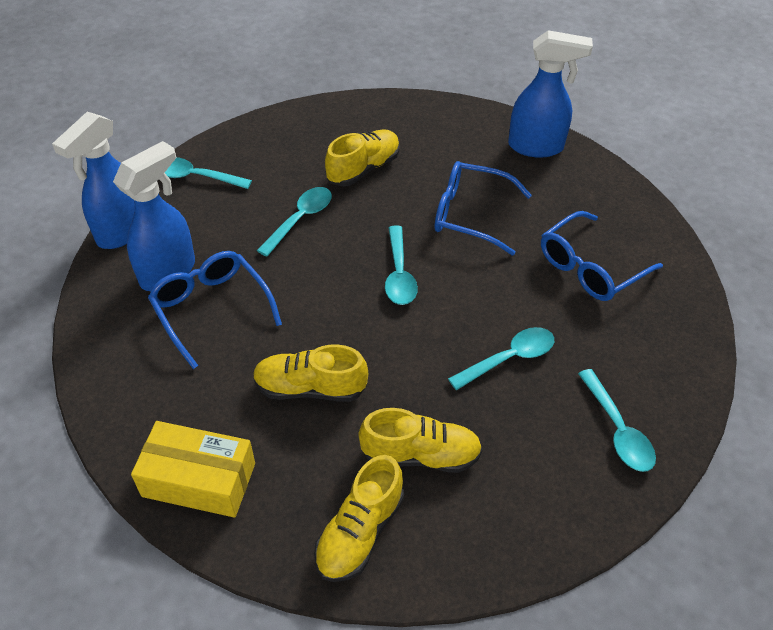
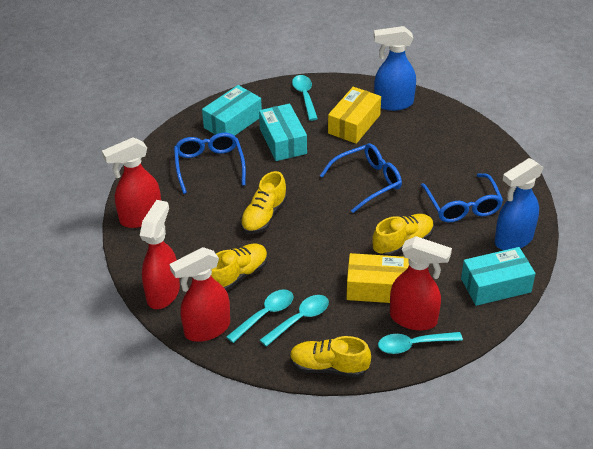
blue spray bottle: 3 -> 2
red spray bottle: 0 -> 4
turquoise box: 0 -> 3
turquoise spoon: 5 -> 4
yellow box: 1 -> 2

